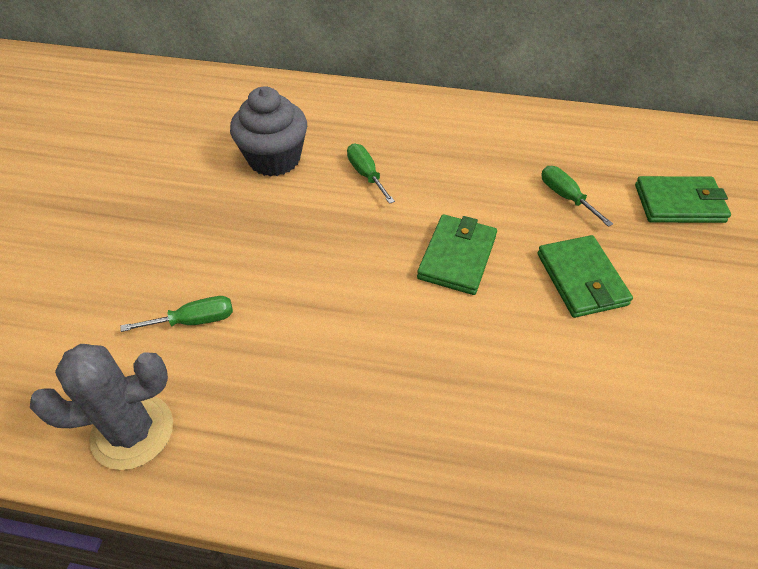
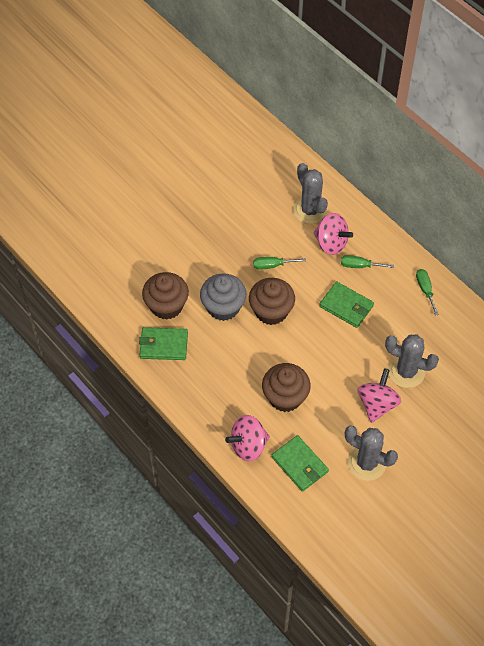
brown cupcake: 0 -> 3
grey cactus: 1 -> 3
pink spinning top: 0 -> 3

